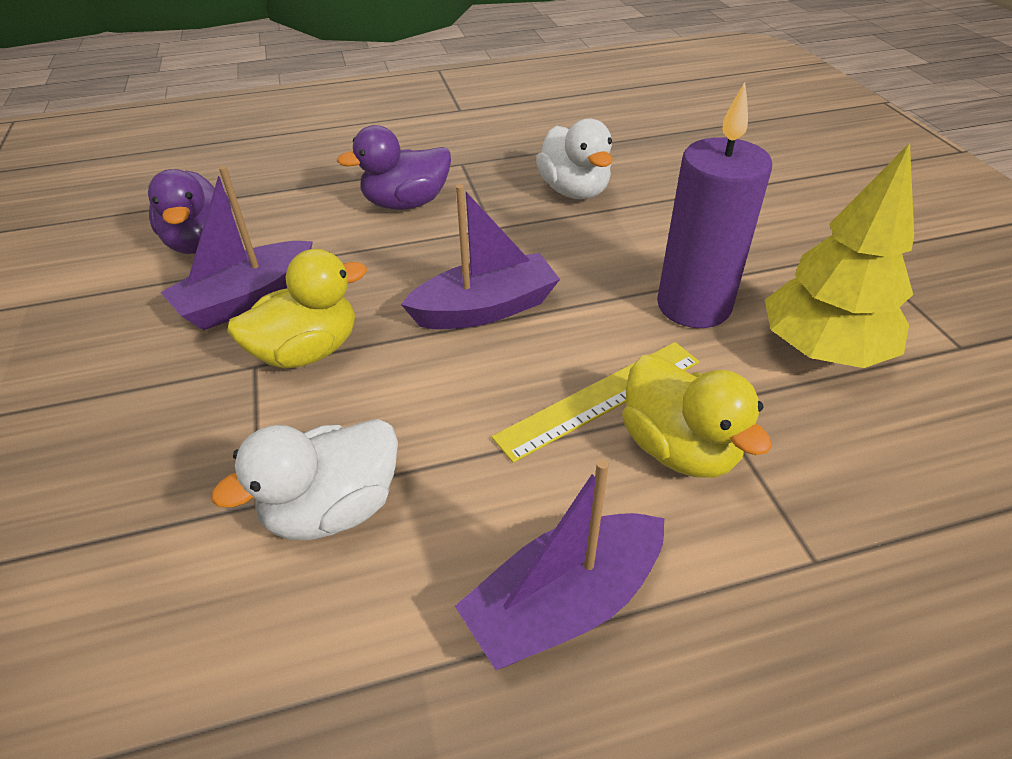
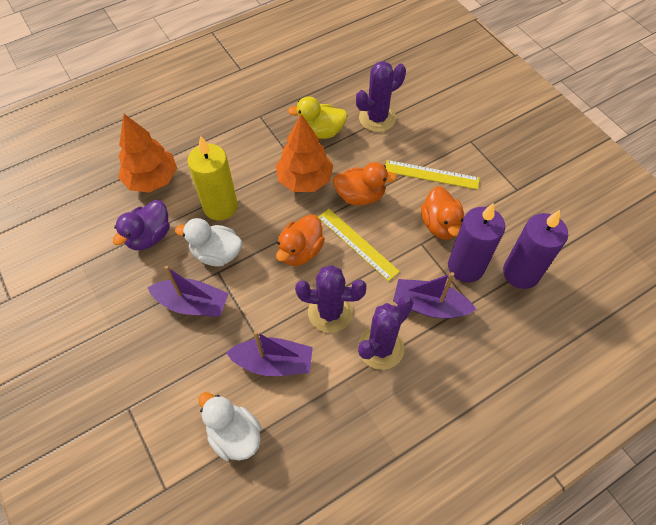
orange duck: 0 -> 3
orange tree: 0 -> 2
purple cactus: 0 -> 3
purple candle: 1 -> 2
purple duck: 2 -> 1
yellow candle: 0 -> 1
yellow duck: 2 -> 1
yellow ruler: 1 -> 2
yellow tree: 1 -> 0

